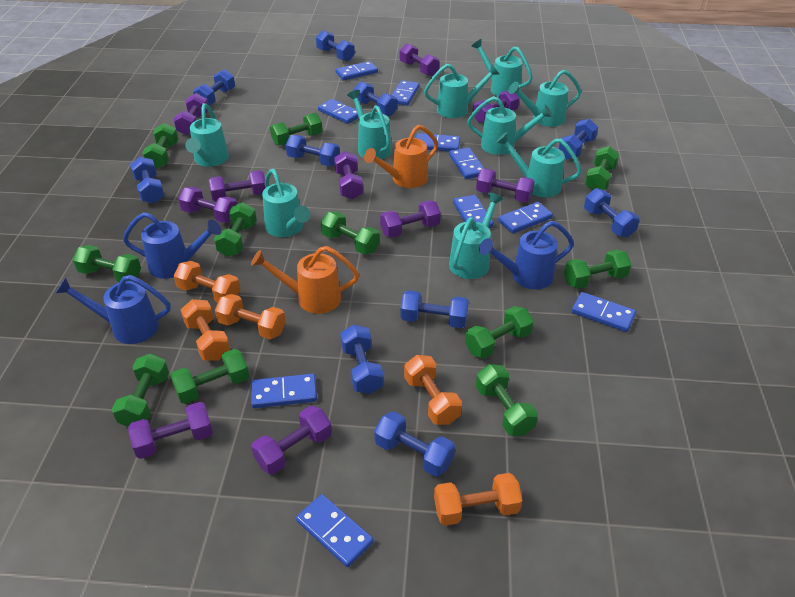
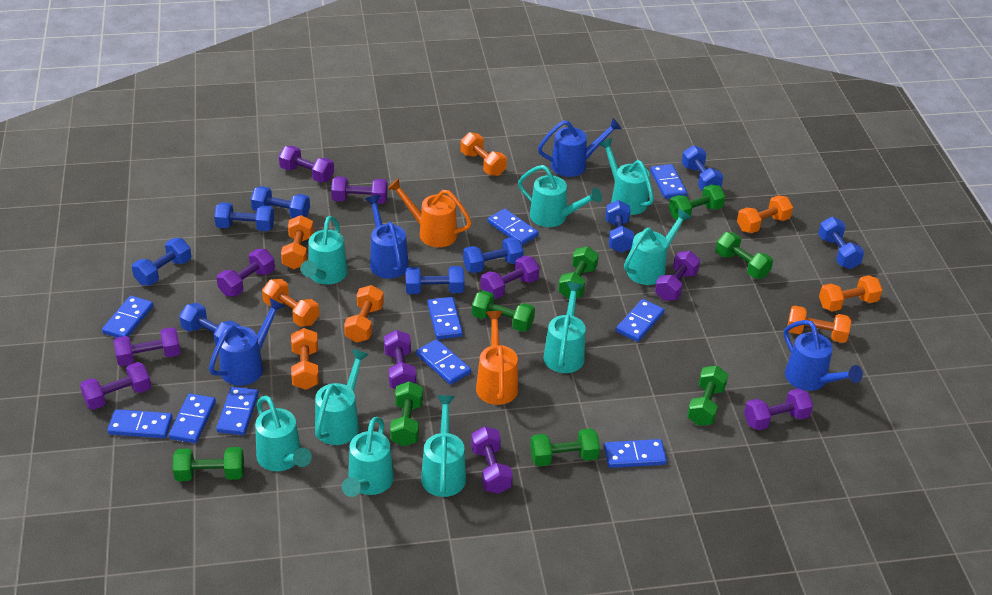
blue dumbbell: 10 -> 9
blue watering can: 3 -> 4
green dumbbell: 11 -> 8
orange dumbbell: 5 -> 8

